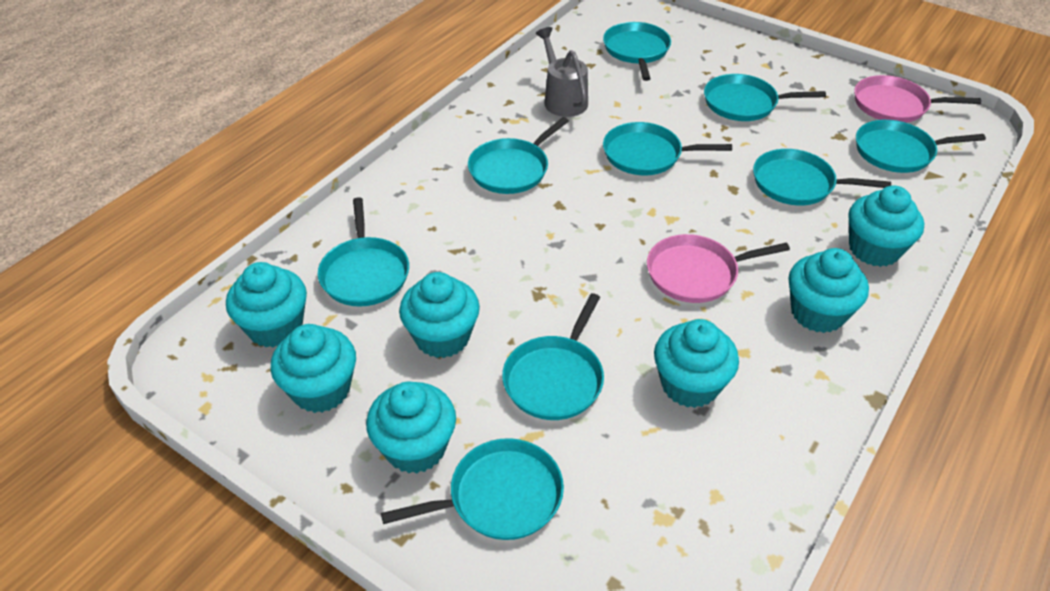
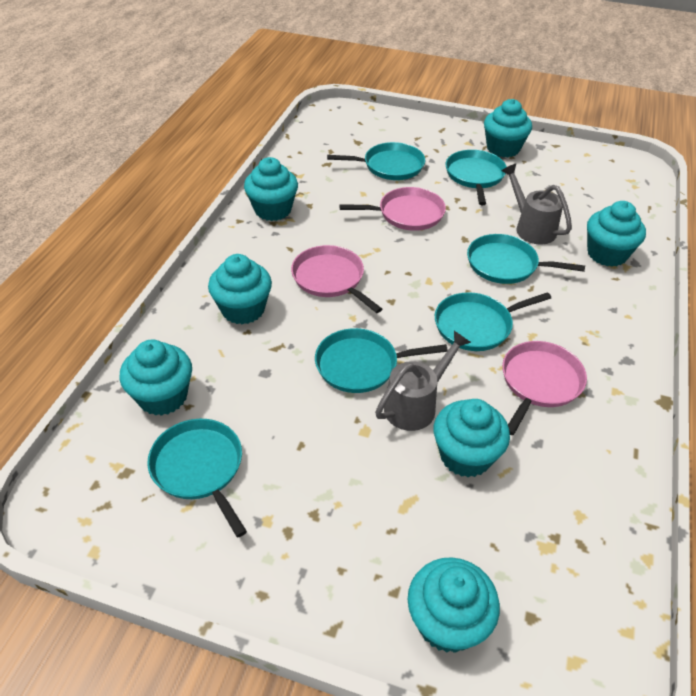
grey watering can: 1 -> 2
pink pan: 2 -> 3
turquoise pan: 9 -> 6

